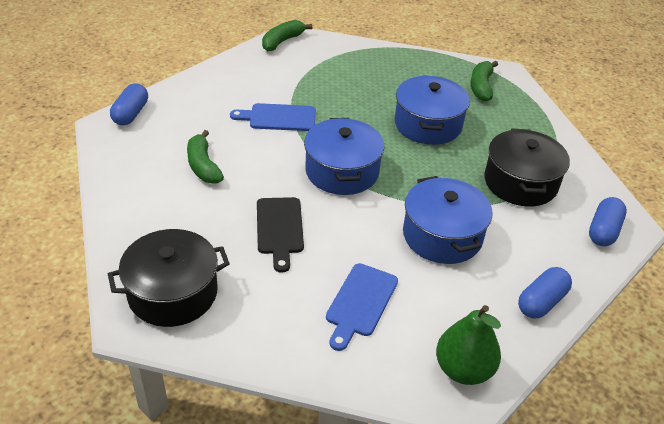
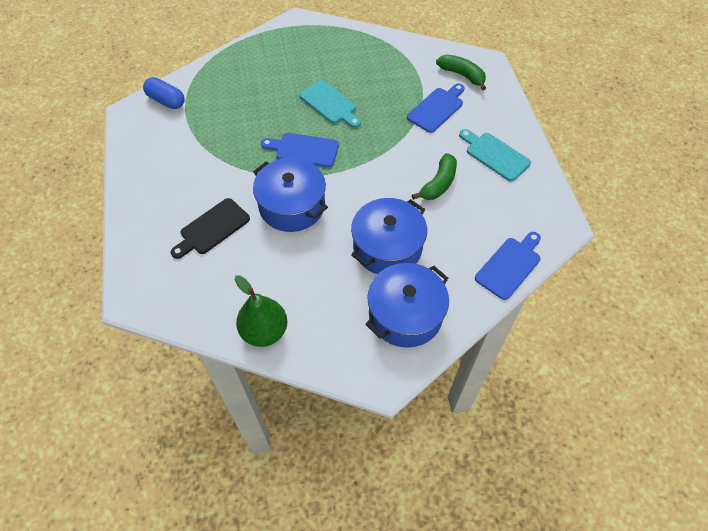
black pot: 2 -> 0
blue capsule: 3 -> 1
blue cutting board: 2 -> 3
green banana: 3 -> 2
turquoise cutting board: 0 -> 2

